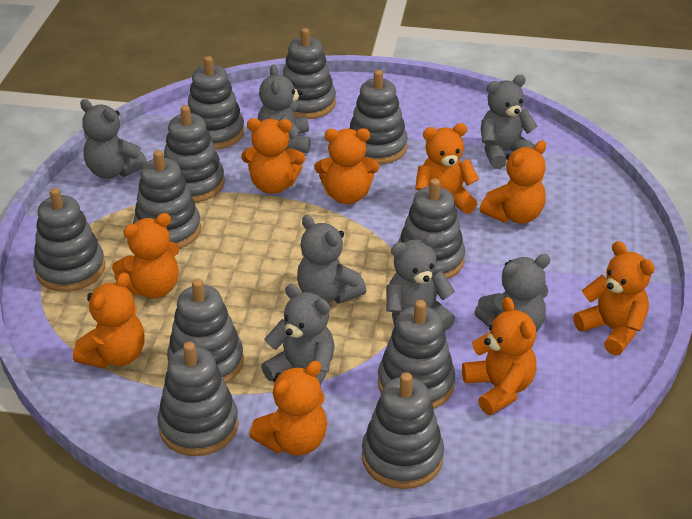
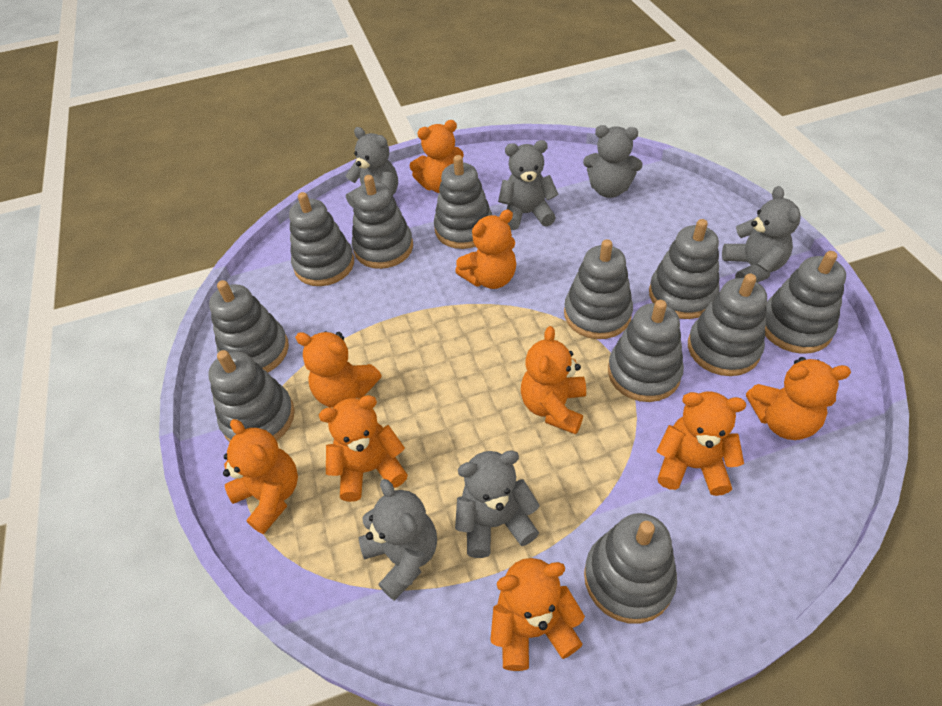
grey teddy bear: 7 -> 6

